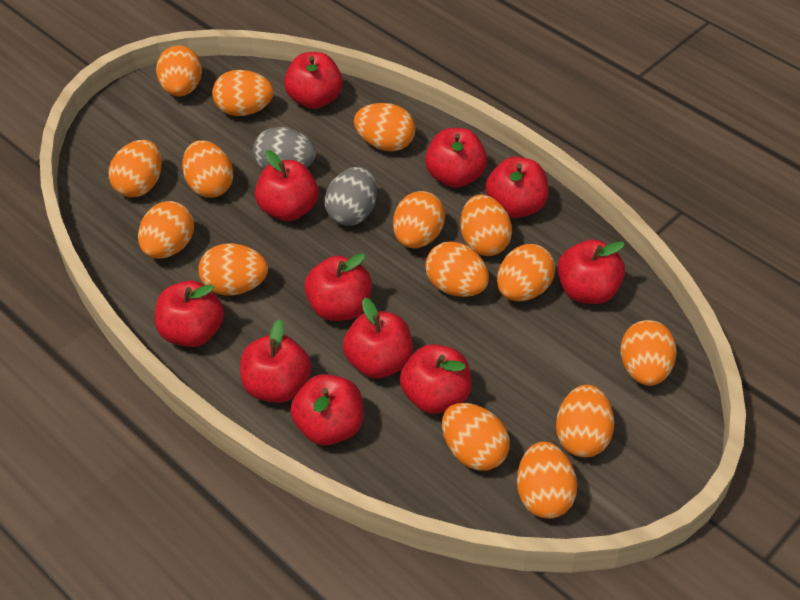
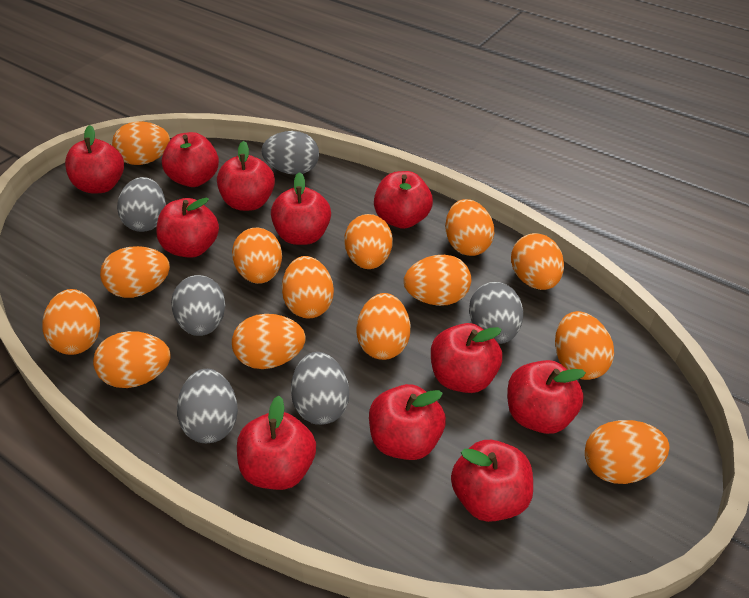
grey egg: 2 -> 6
orange egg: 15 -> 14

